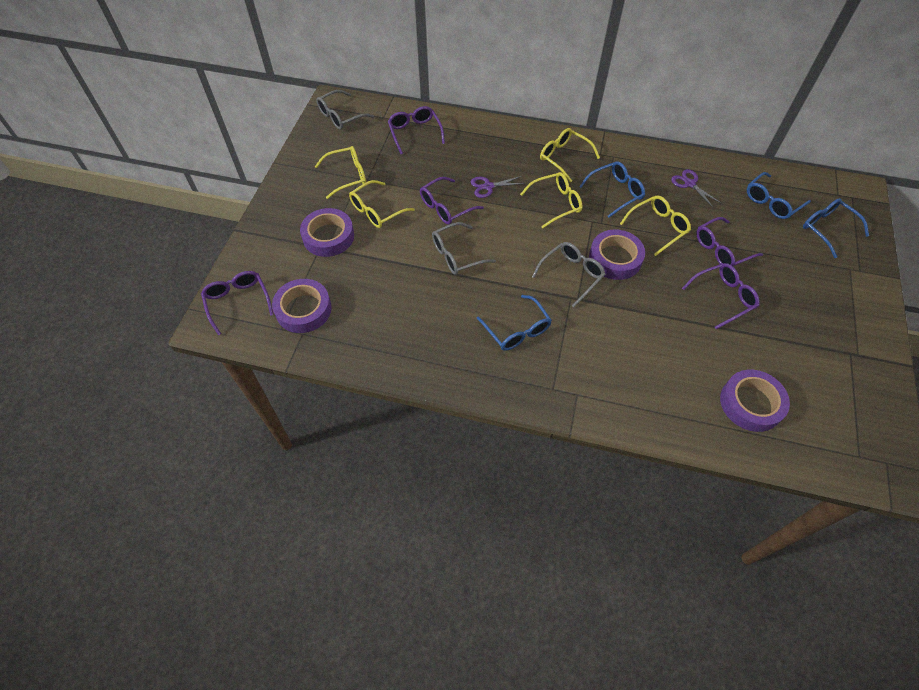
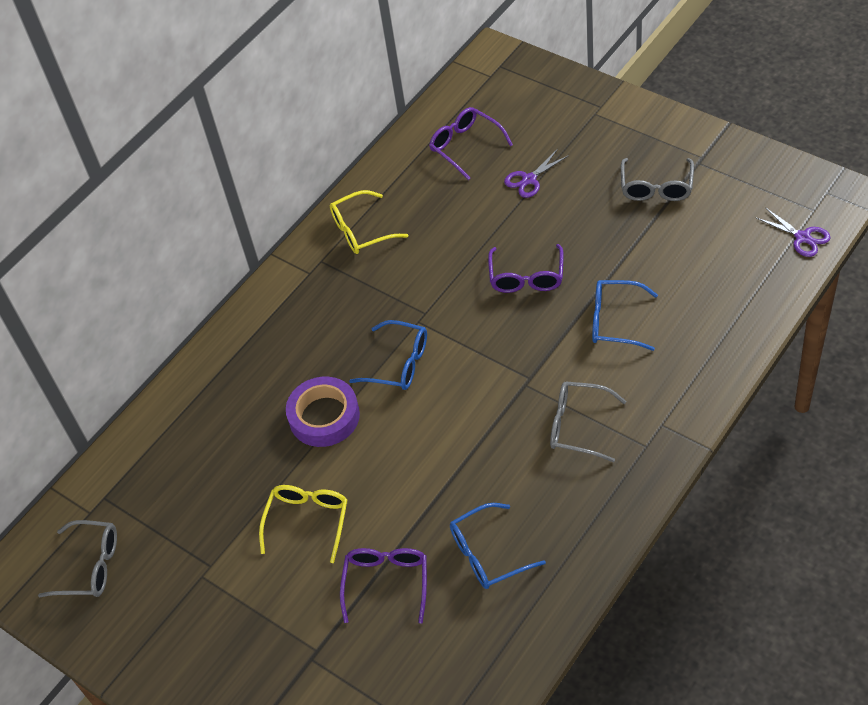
blue glasses: 4 -> 3
purple glasses: 5 -> 3
purple tape: 4 -> 1
yellow glasses: 5 -> 2

